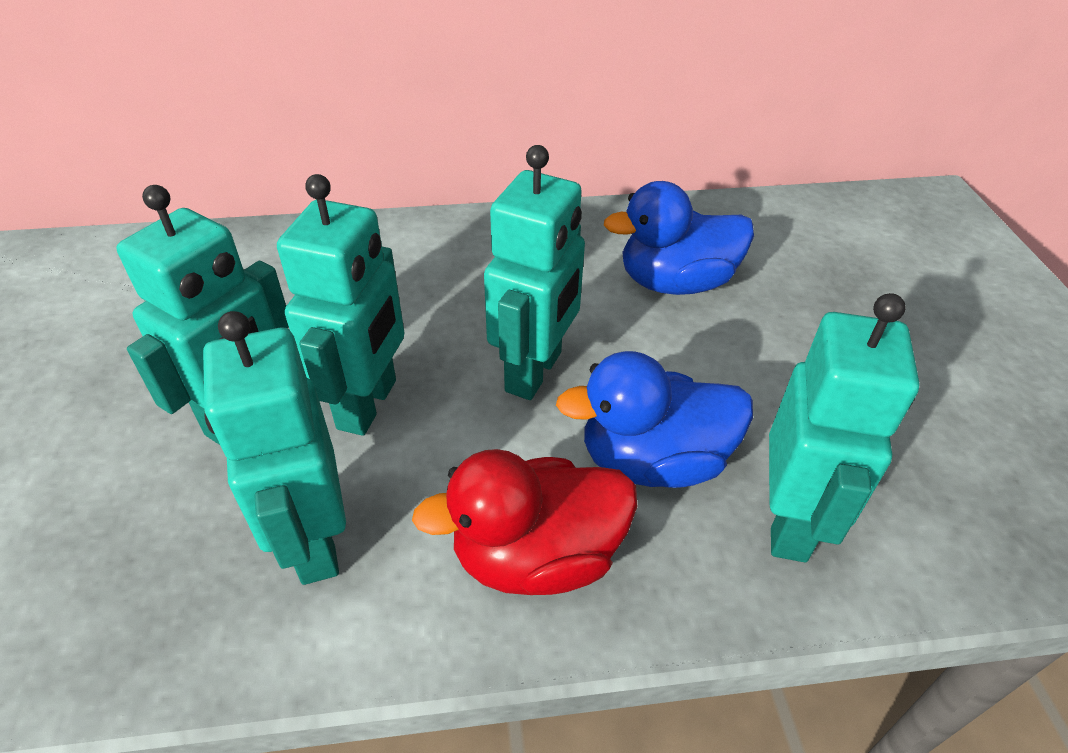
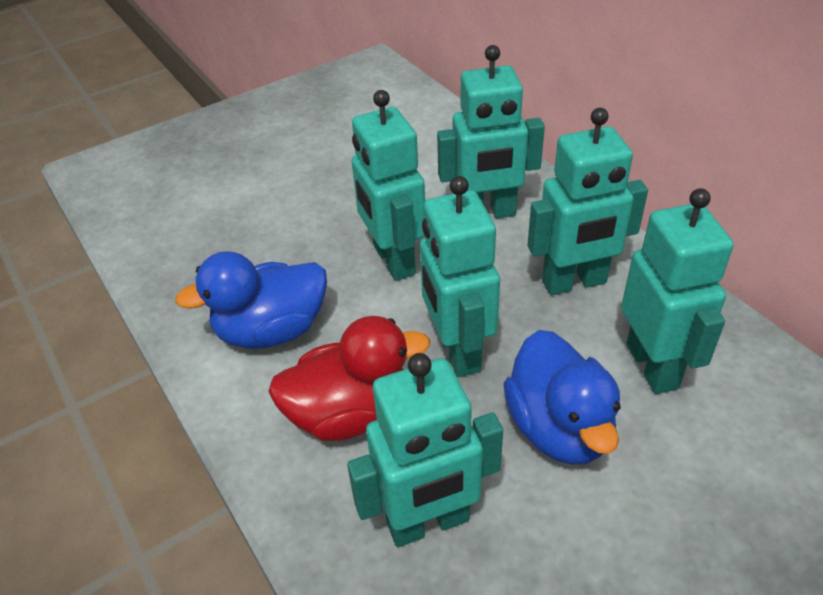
turquoise robot: 5 -> 6

